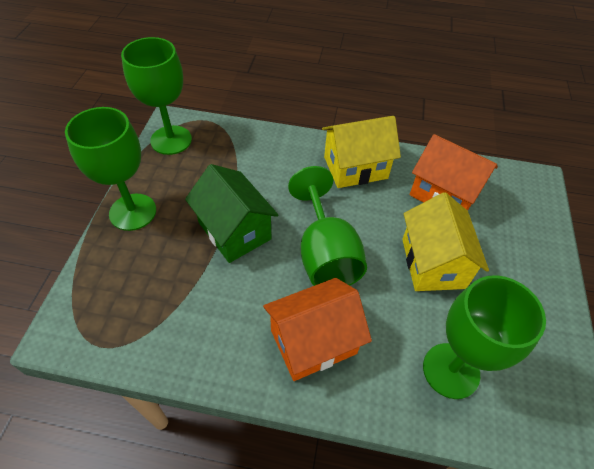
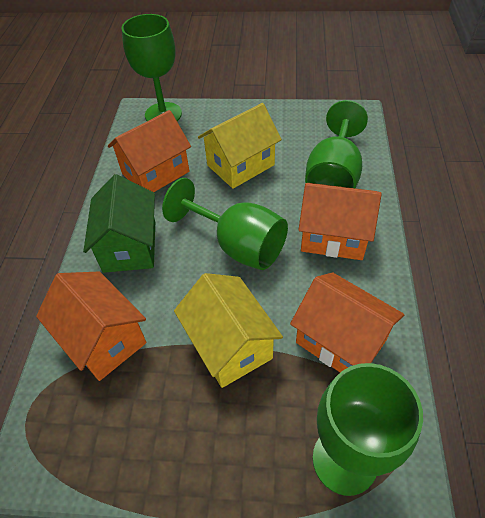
orange house: 2 -> 4

